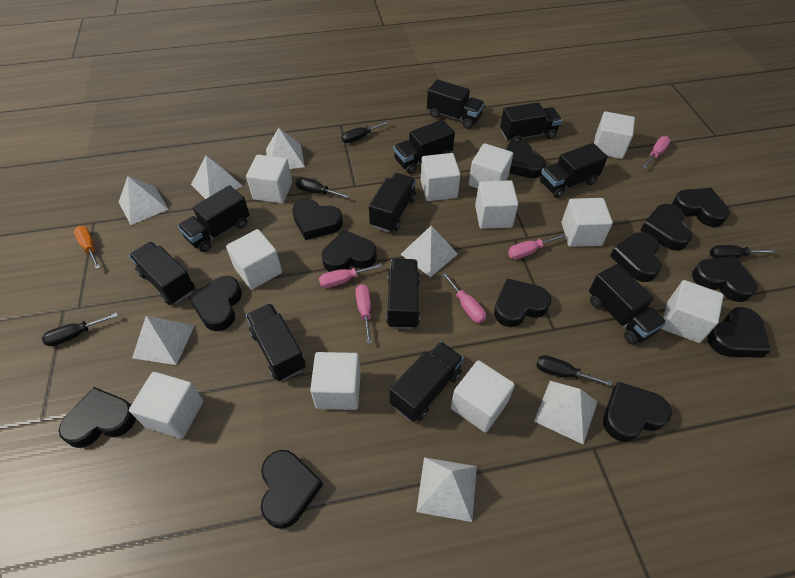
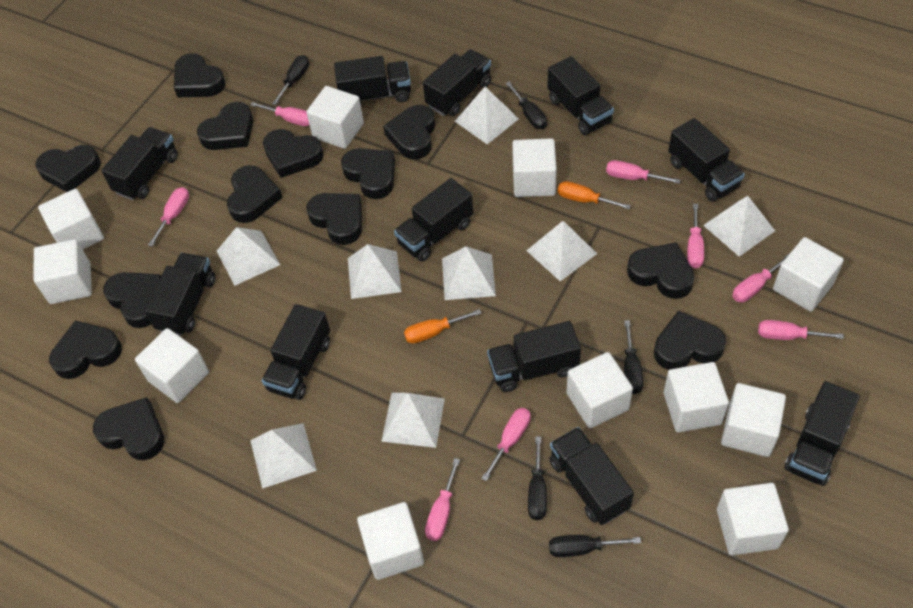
orange screwdriver: 1 -> 2
pink screwdriver: 5 -> 8
white pyramid: 7 -> 8

